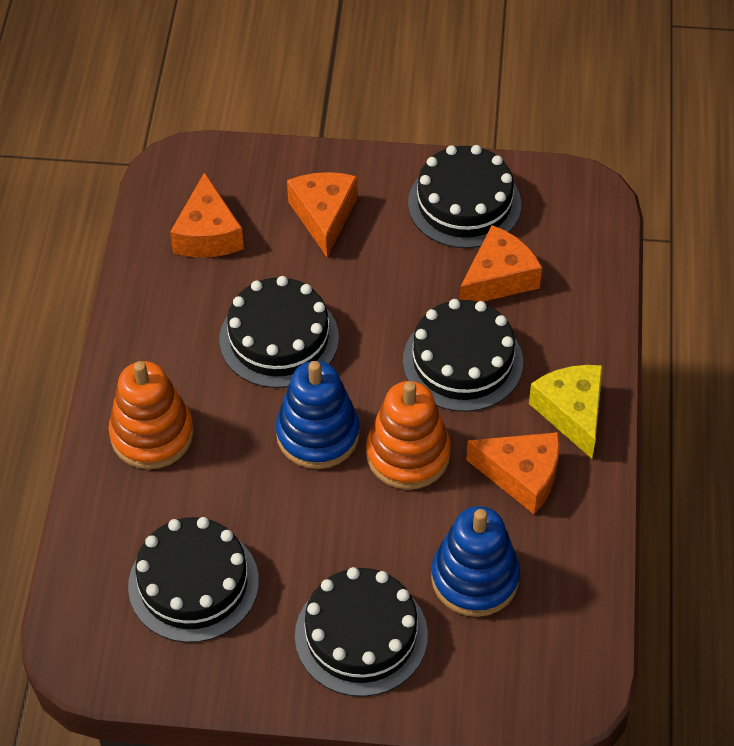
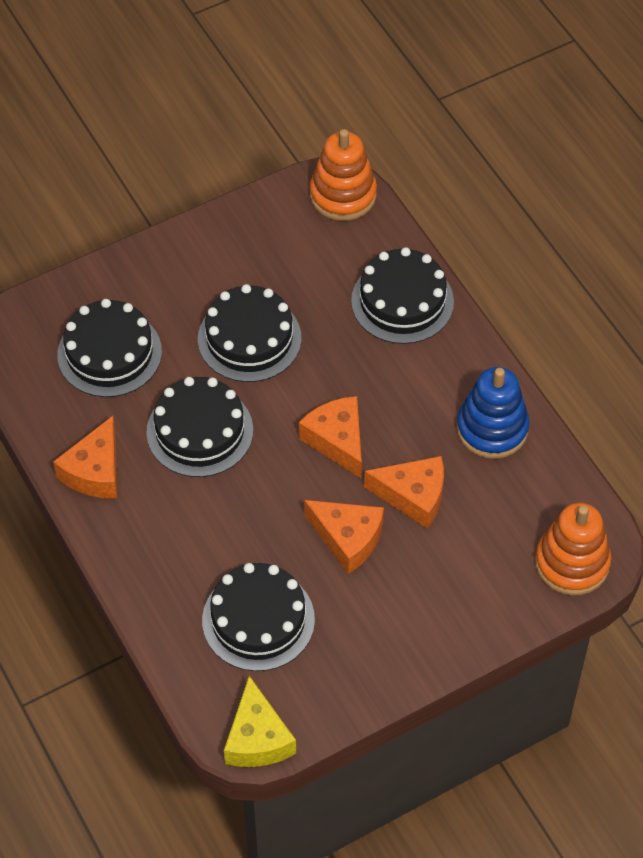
blue stacking toy: 2 -> 1

